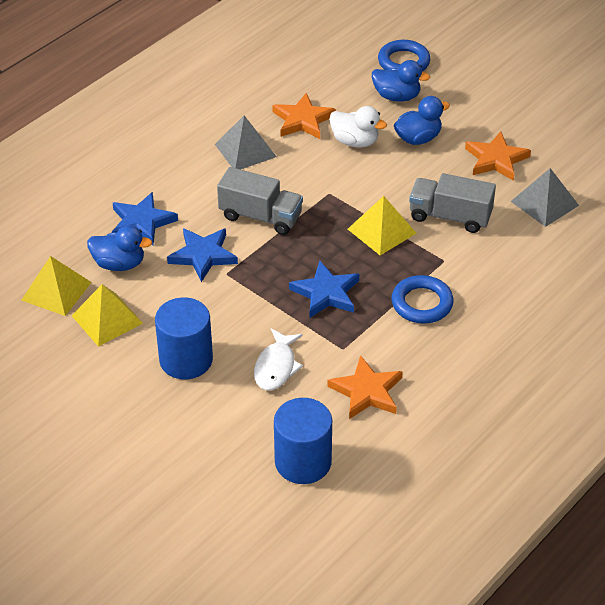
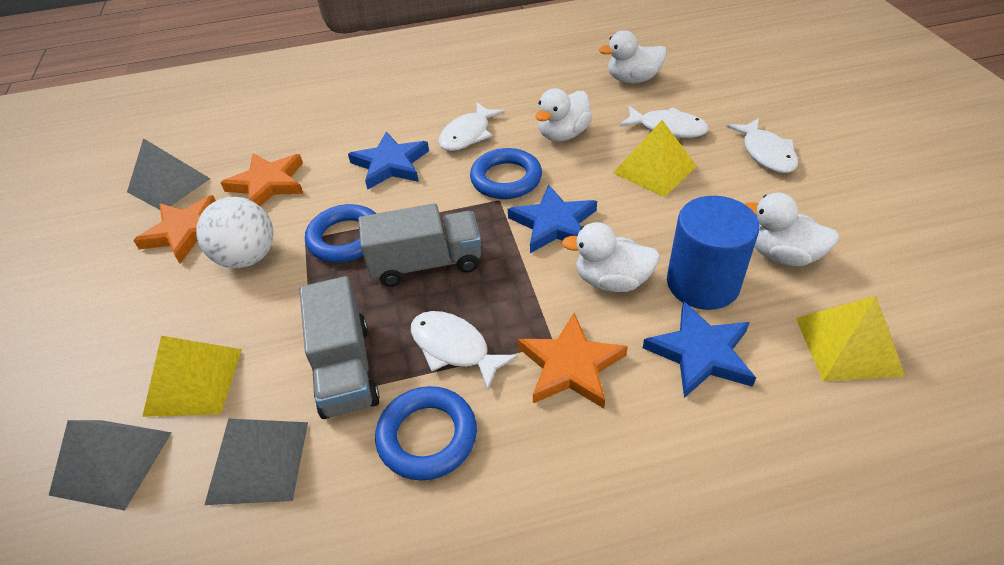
blue cylinder: 2 -> 1
blue duck: 3 -> 0
blue ring: 2 -> 3
grey pyramid: 2 -> 3
white ball: 0 -> 1
white duck: 1 -> 4
white fish: 1 -> 4

